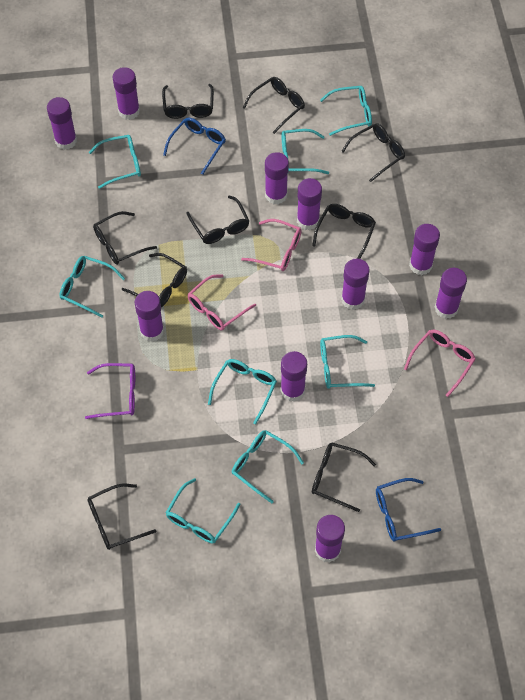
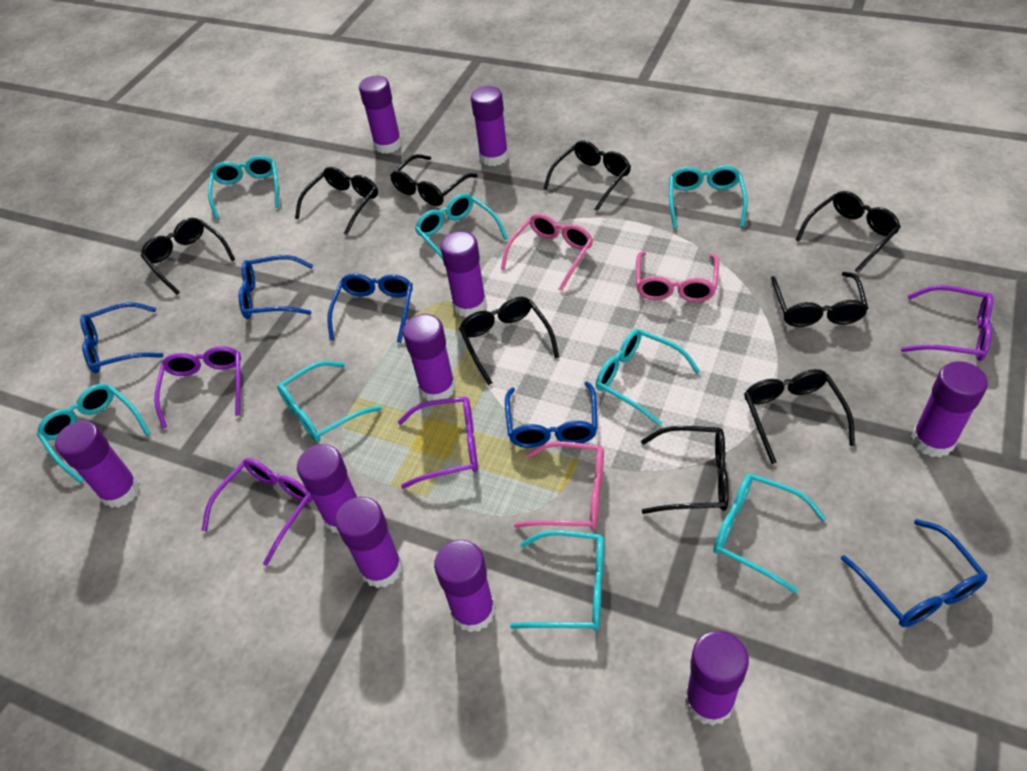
blue glasses: 2 -> 5
purple glasses: 1 -> 4

